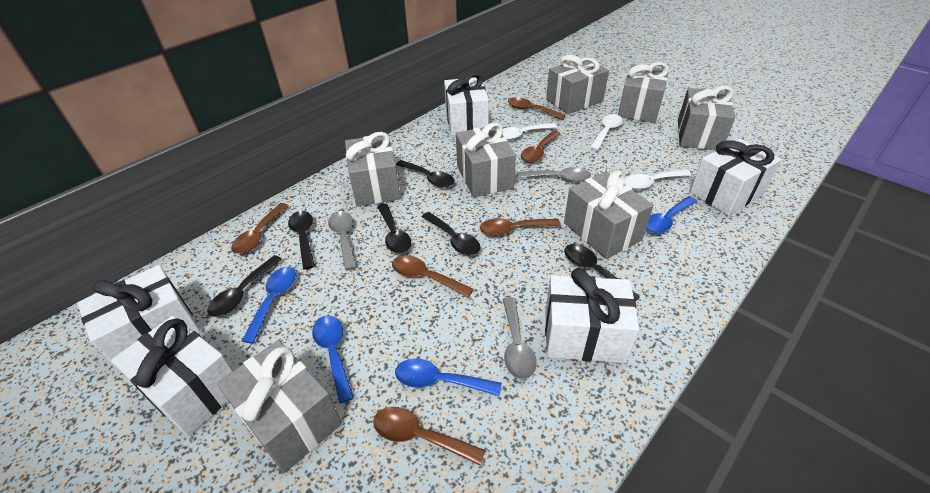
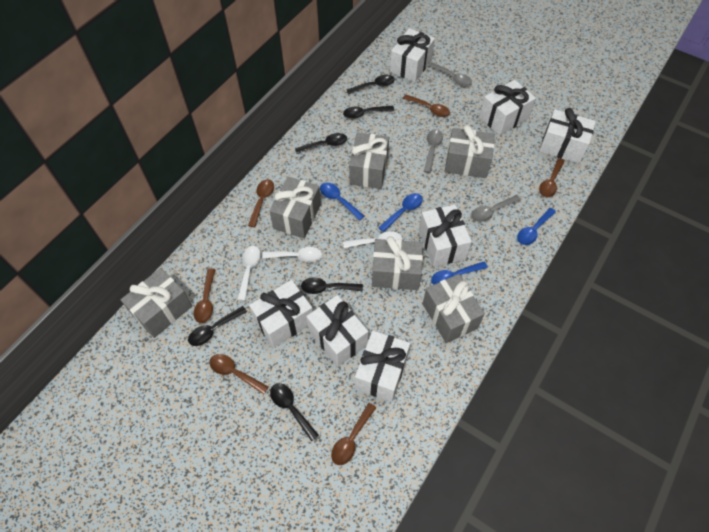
grey gift: 7 -> 6
white gift: 5 -> 7

